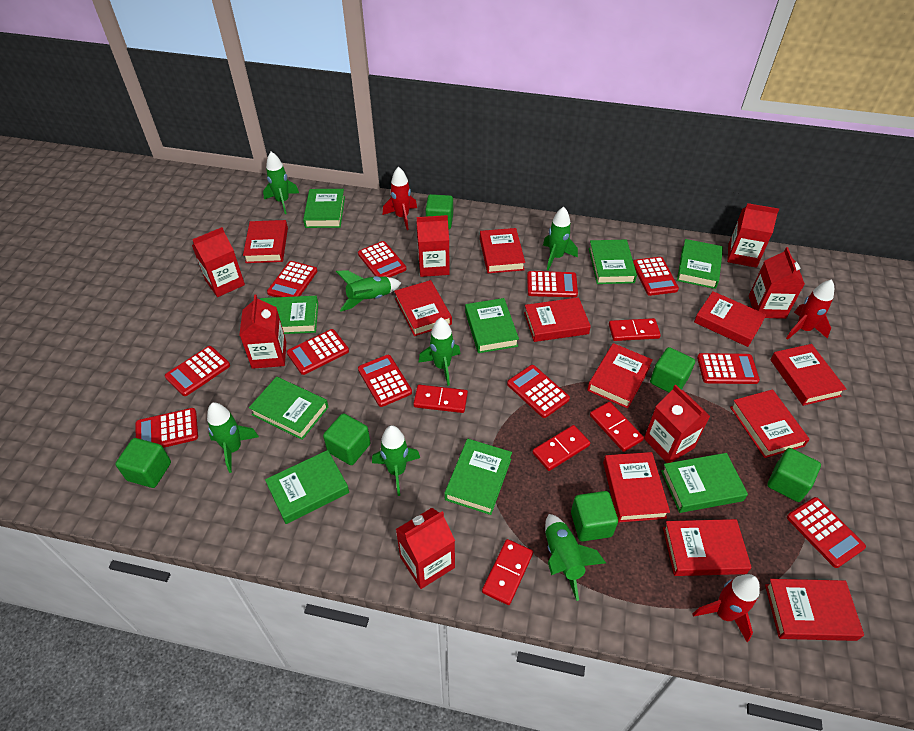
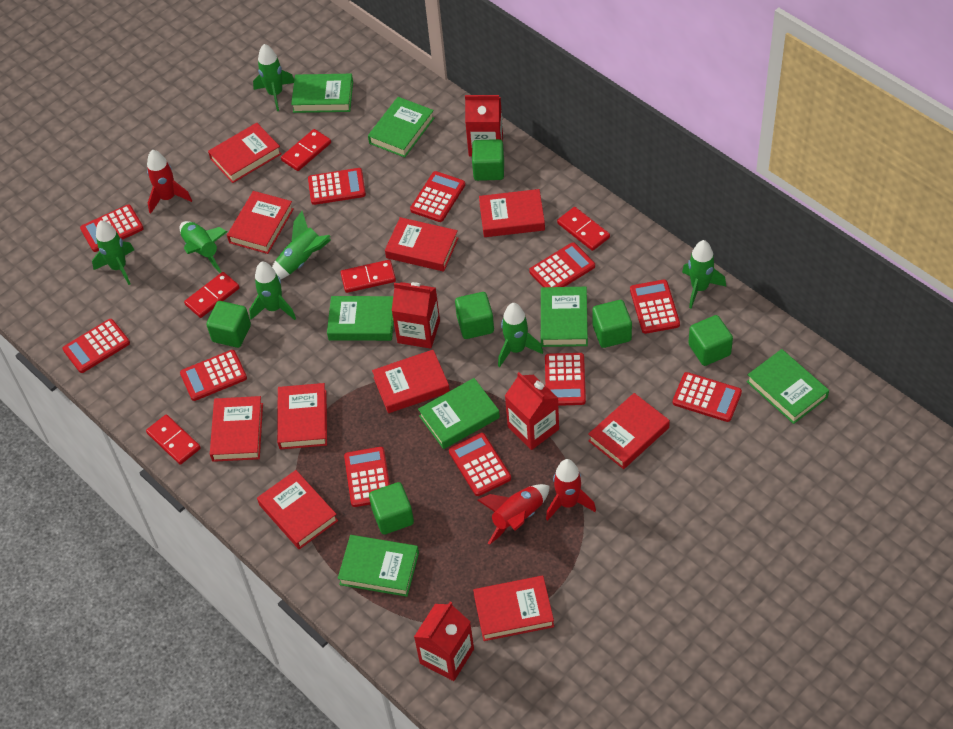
green book: 9 -> 7
red book: 11 -> 10
red carton: 7 -> 4

